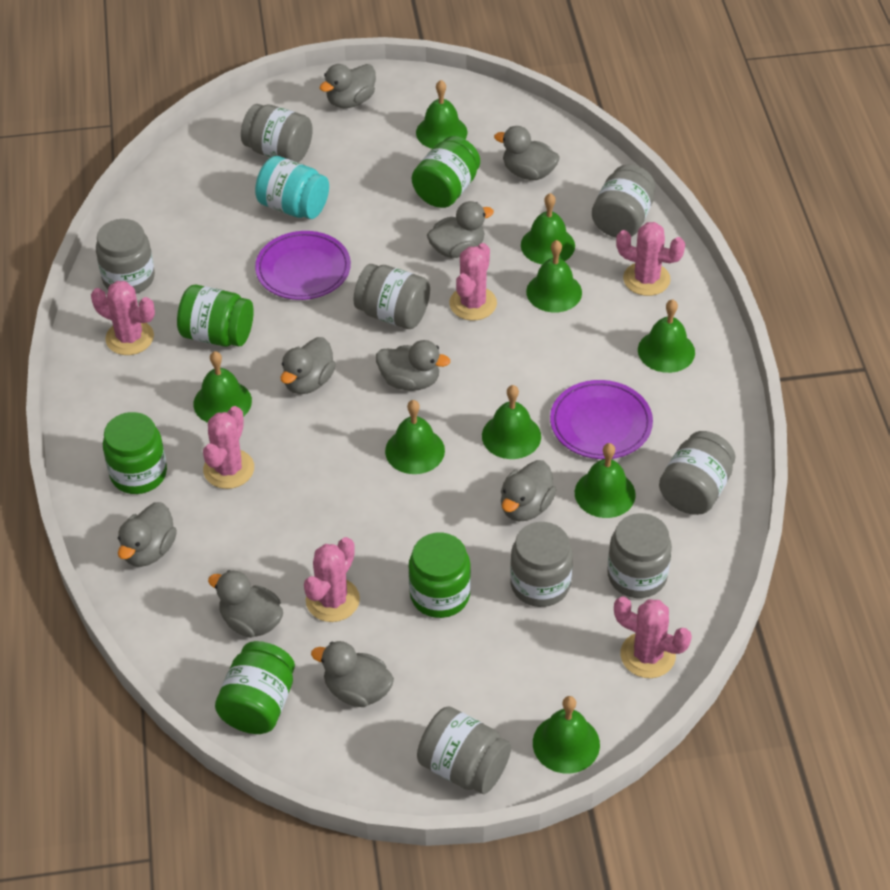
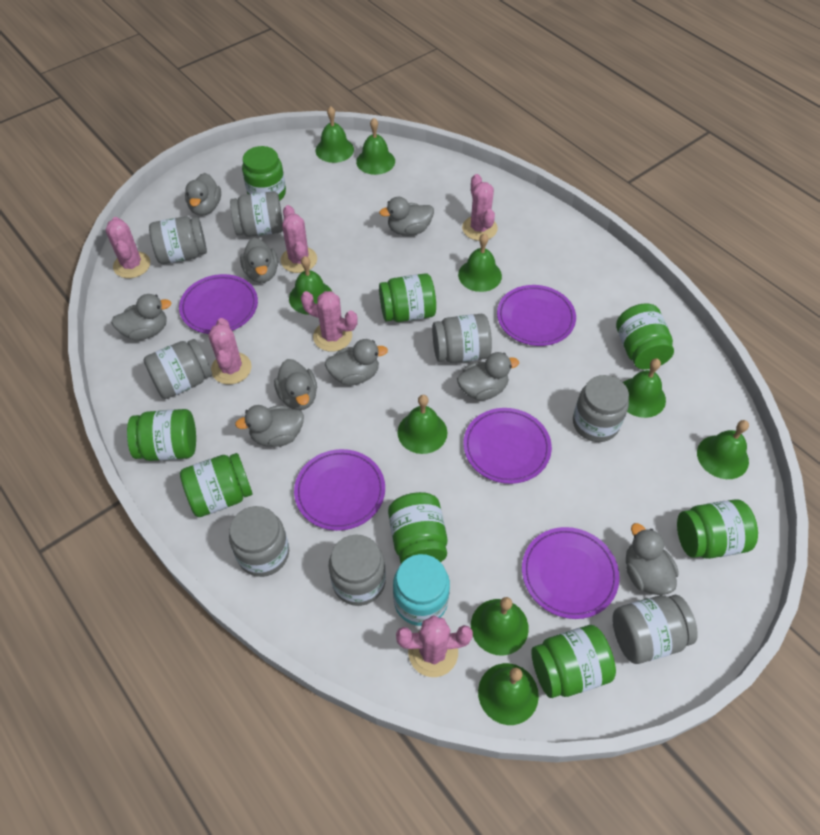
green jar: 5 -> 8
purple plate: 2 -> 5

